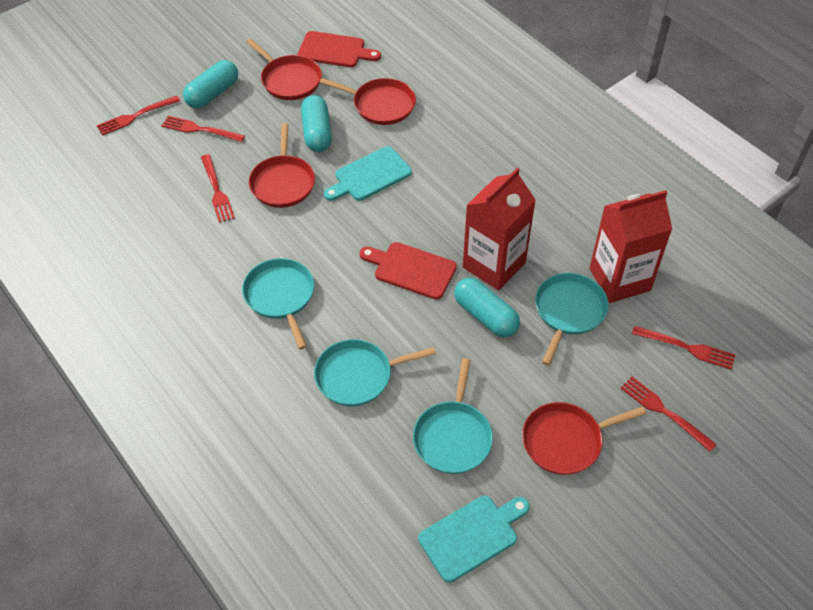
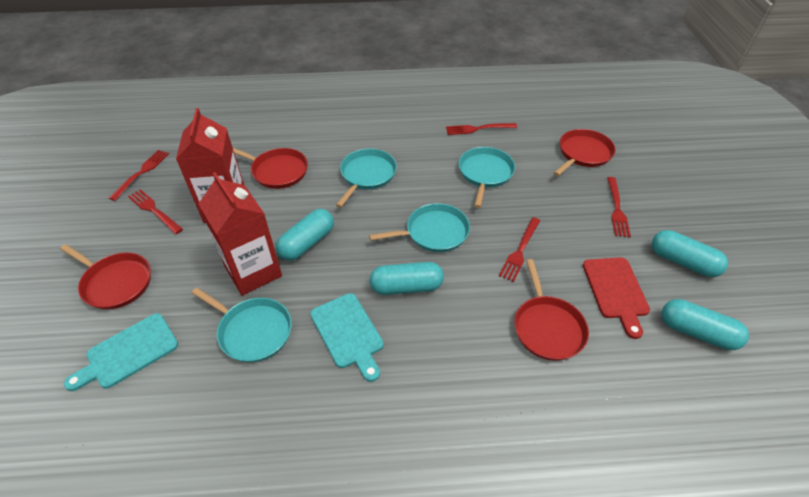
red cutting board: 2 -> 1
turquoise capsule: 3 -> 4

